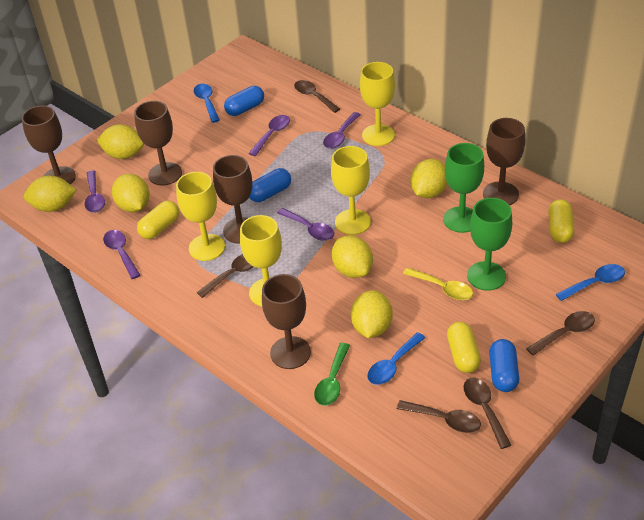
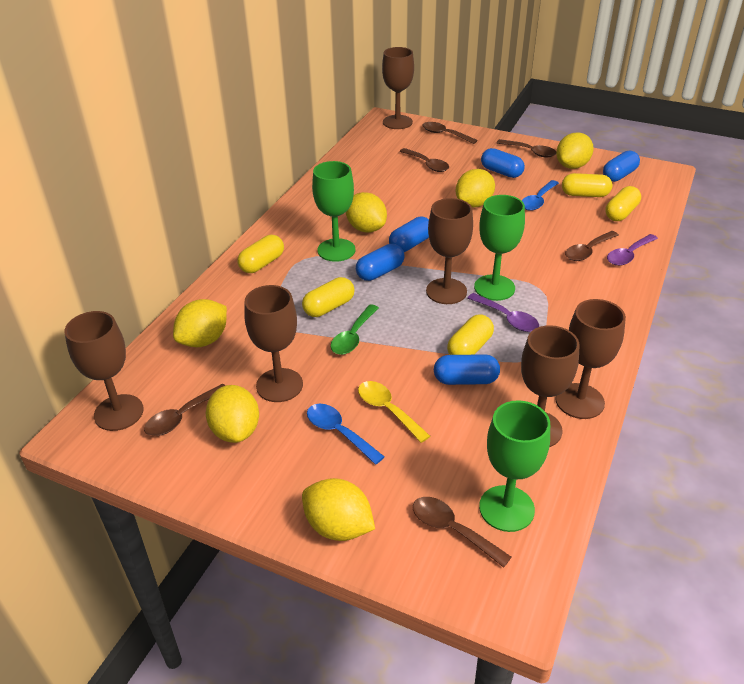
blue capsule: 3 -> 5
blue spoon: 3 -> 2
brown goblet: 5 -> 6
brown spoon: 5 -> 6
green goblet: 2 -> 3
purple spoon: 5 -> 2
yellow capsule: 3 -> 5
yellow goblet: 4 -> 0

